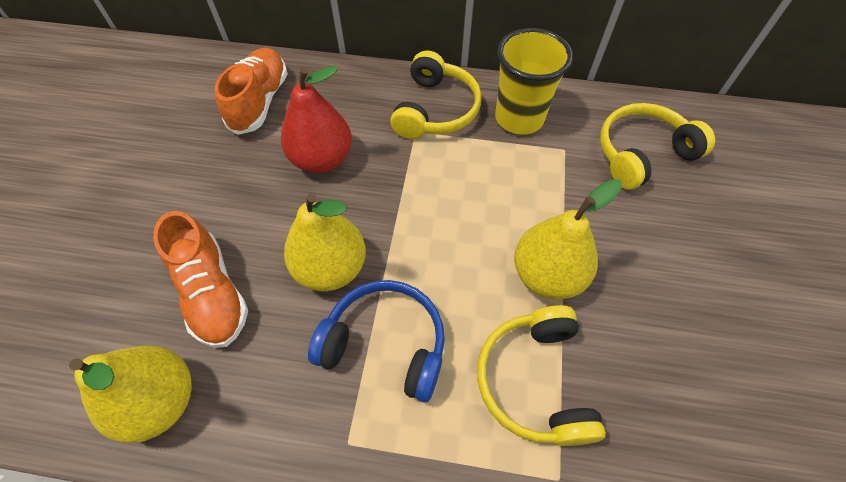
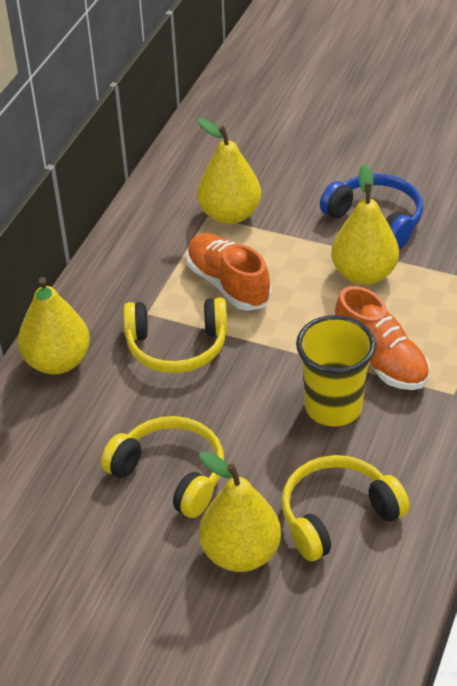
red pear: 1 -> 0
yellow pear: 3 -> 4

